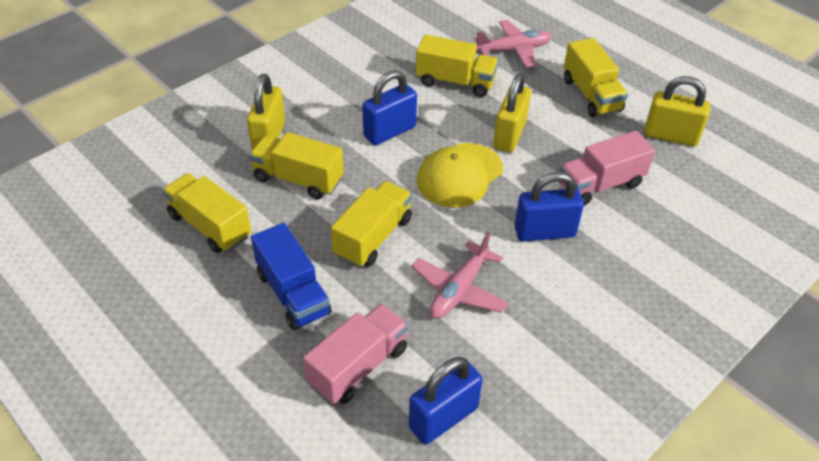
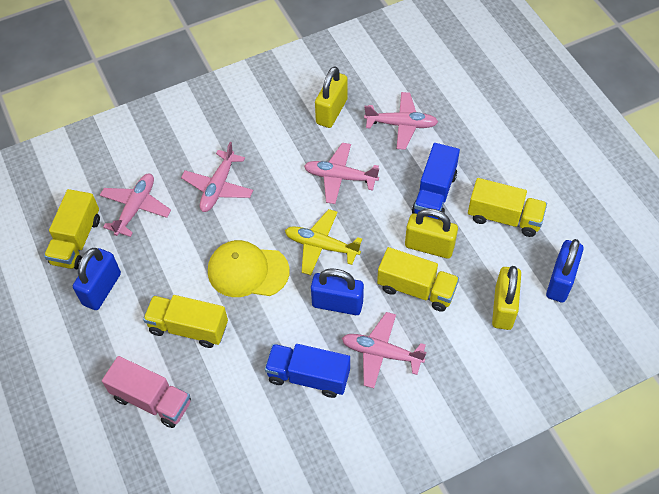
blue truck: 1 -> 2
pink plane: 2 -> 5
pink truck: 2 -> 1
yellow plane: 0 -> 1
yellow truck: 5 -> 4

